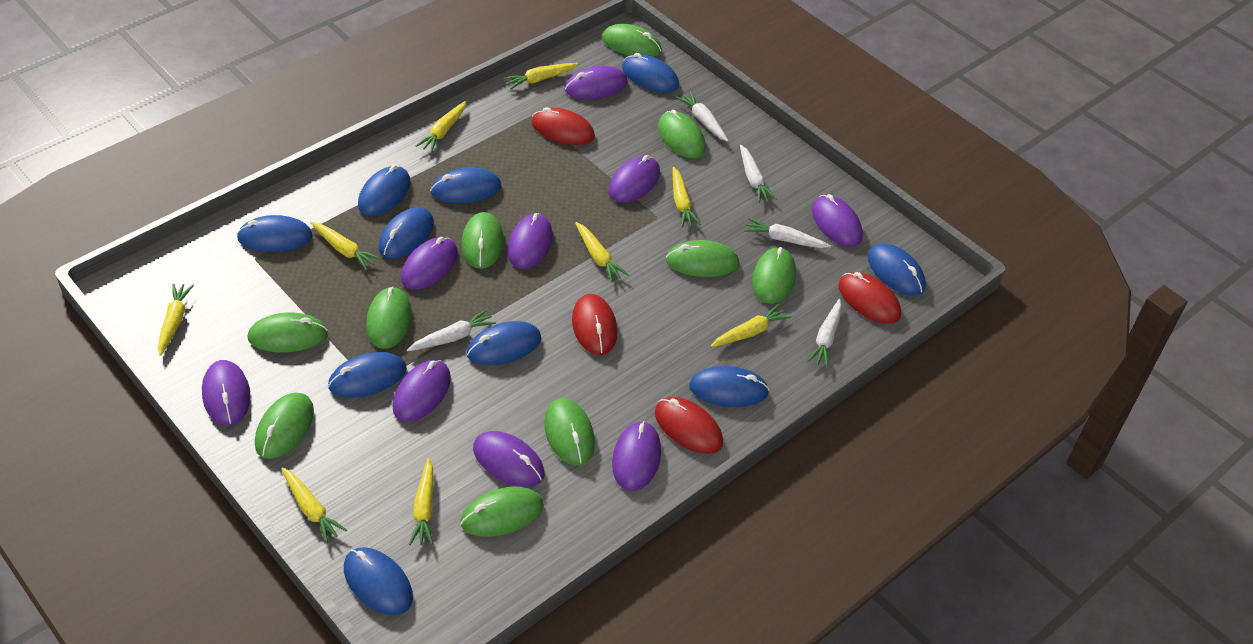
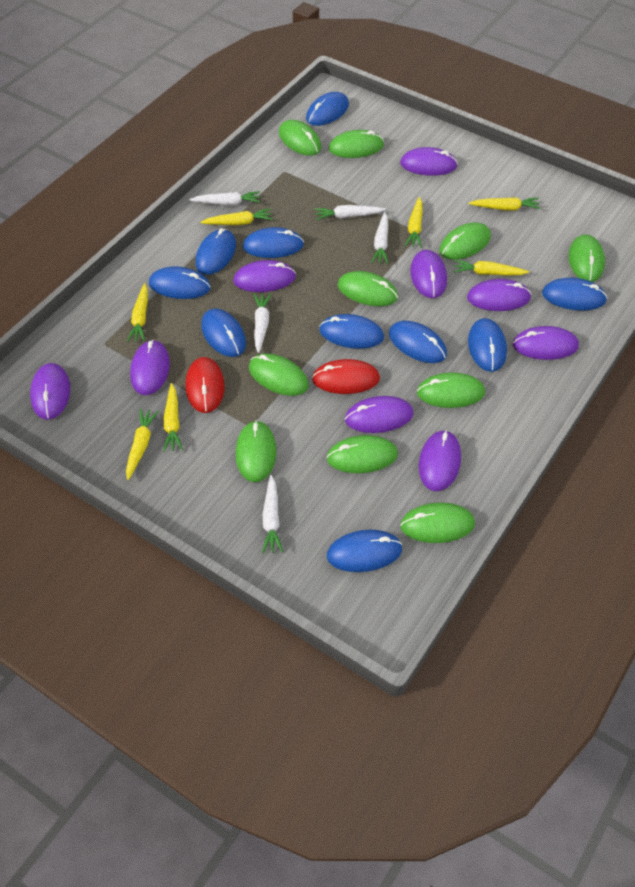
red mouse: 4 -> 2
yellow carrot: 9 -> 7

